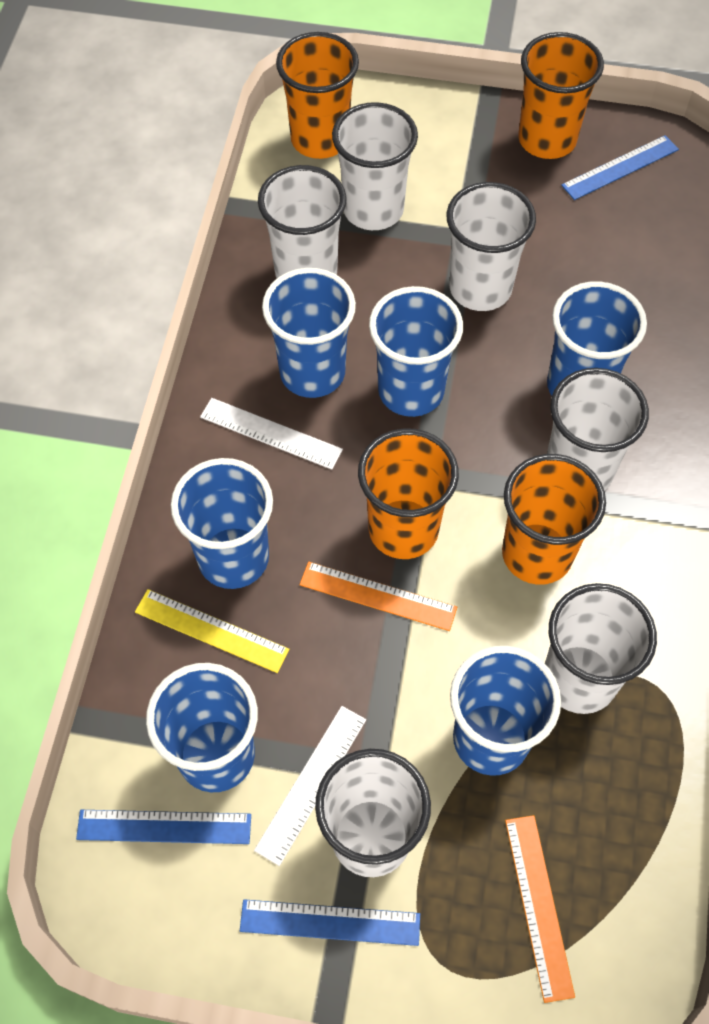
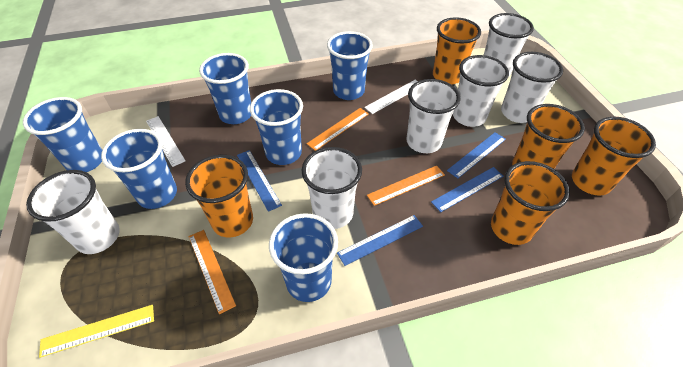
blue ruler: 3 -> 4
orange cup: 4 -> 5
orange ruler: 2 -> 3

